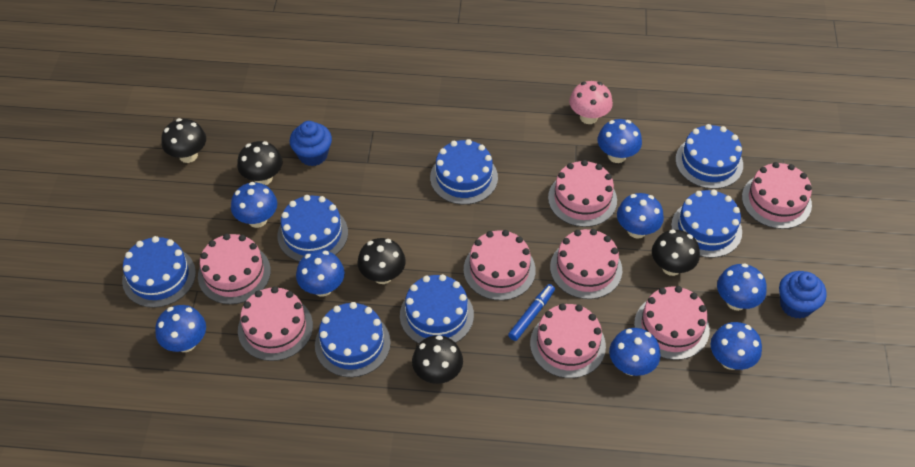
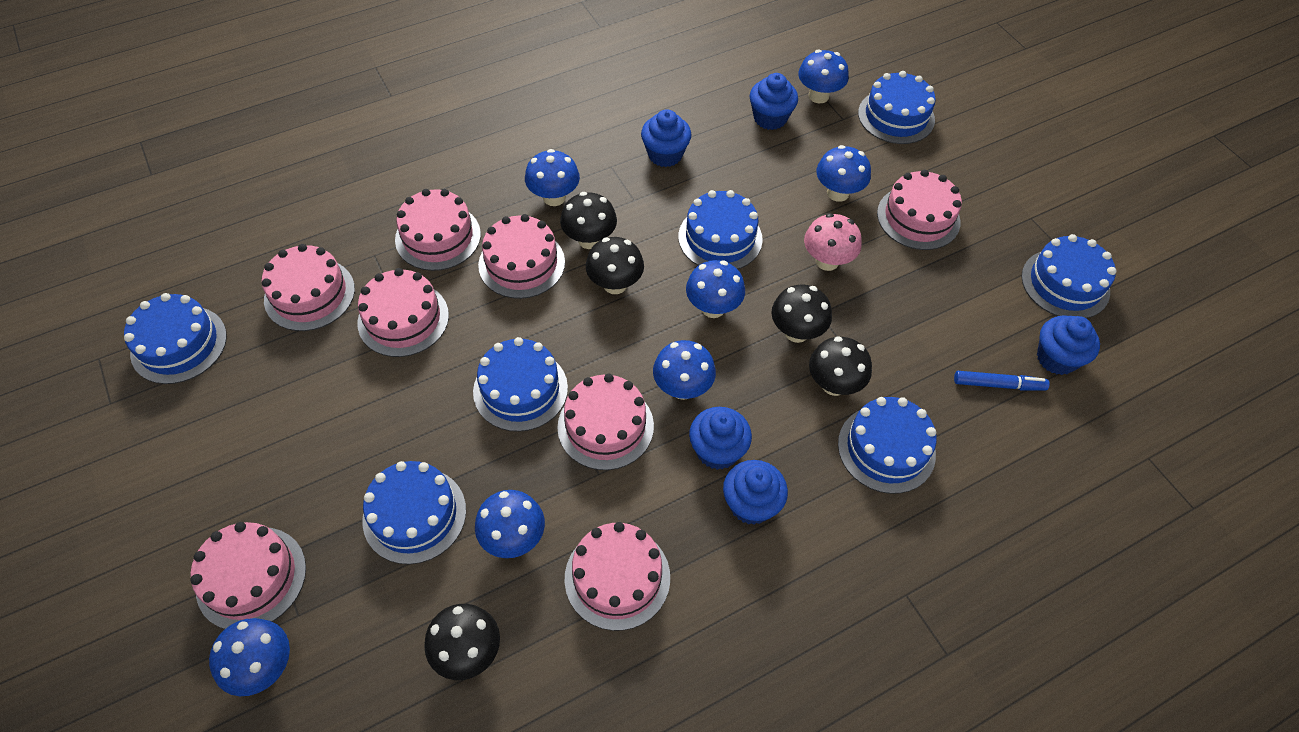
blue cupcake: 2 -> 5
blue mushroom: 8 -> 7

